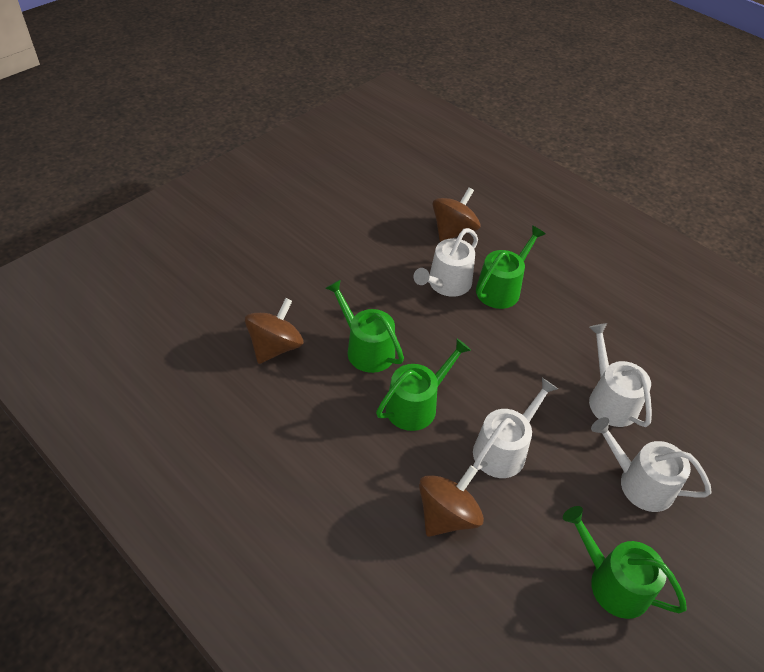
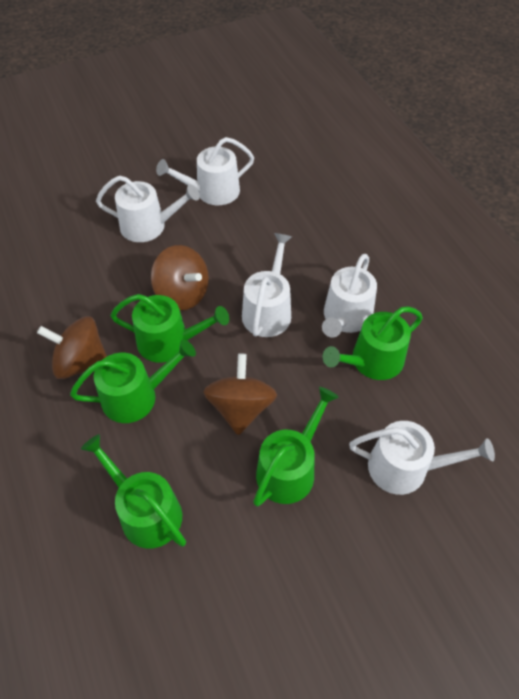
green watering can: 4 -> 5
white watering can: 4 -> 5

